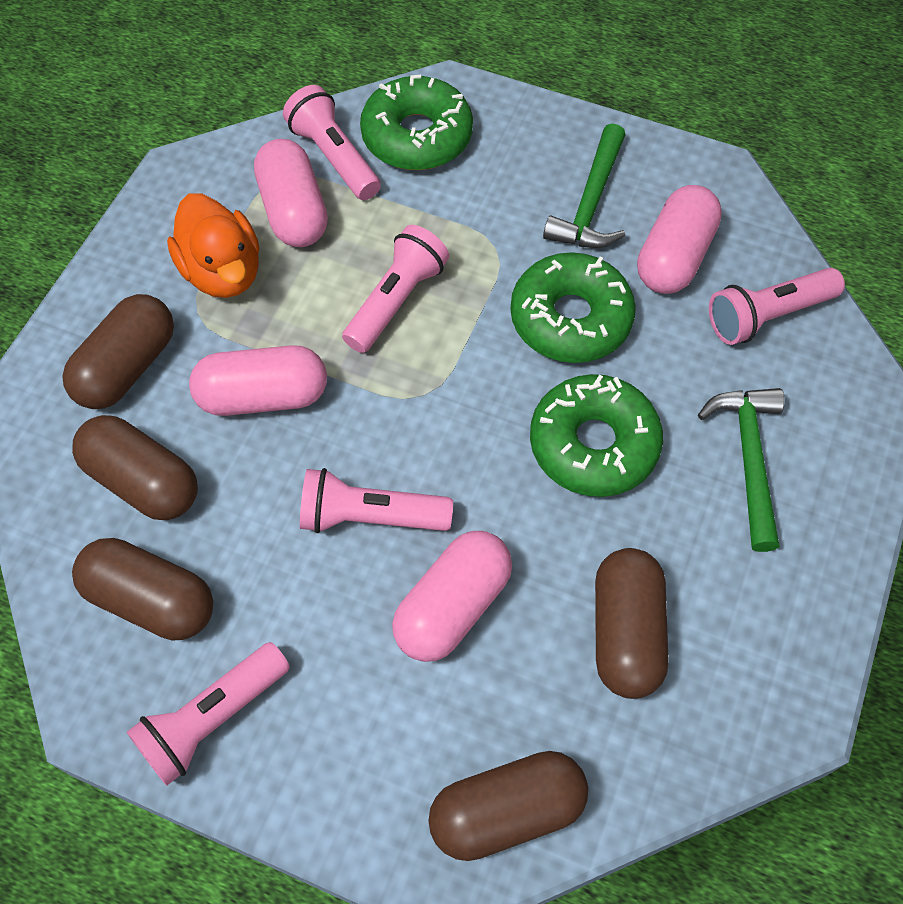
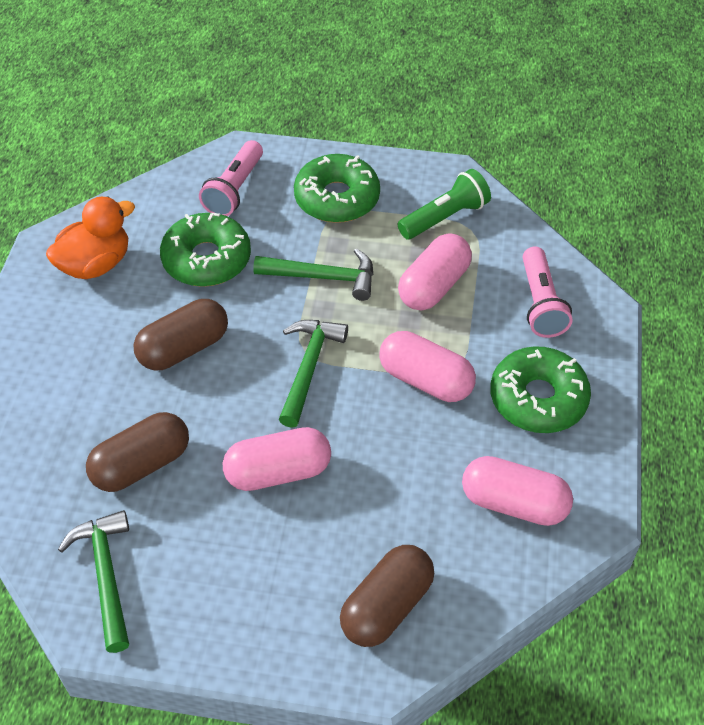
brown capsule: 5 -> 3
green flashlight: 0 -> 1
green hammer: 2 -> 3
pink flashlight: 5 -> 2

